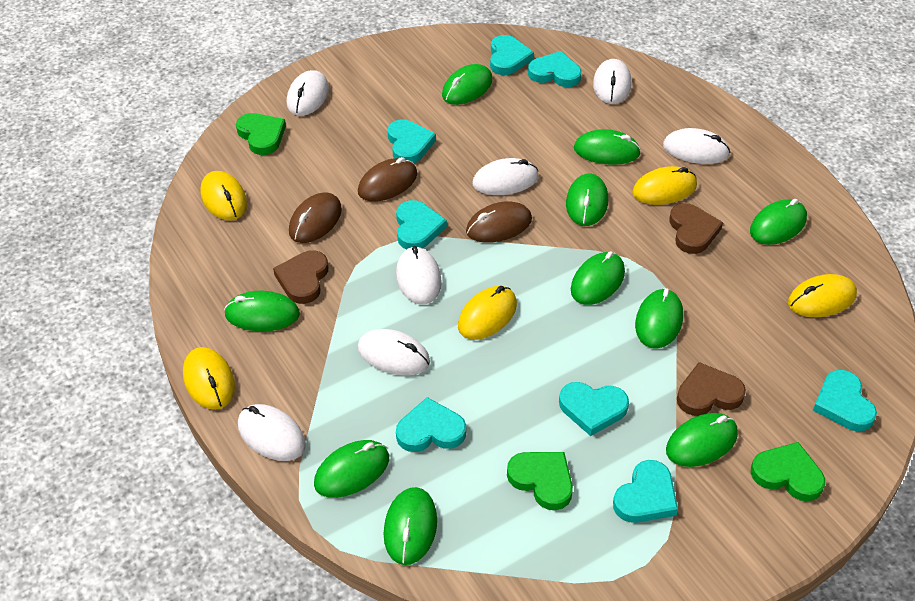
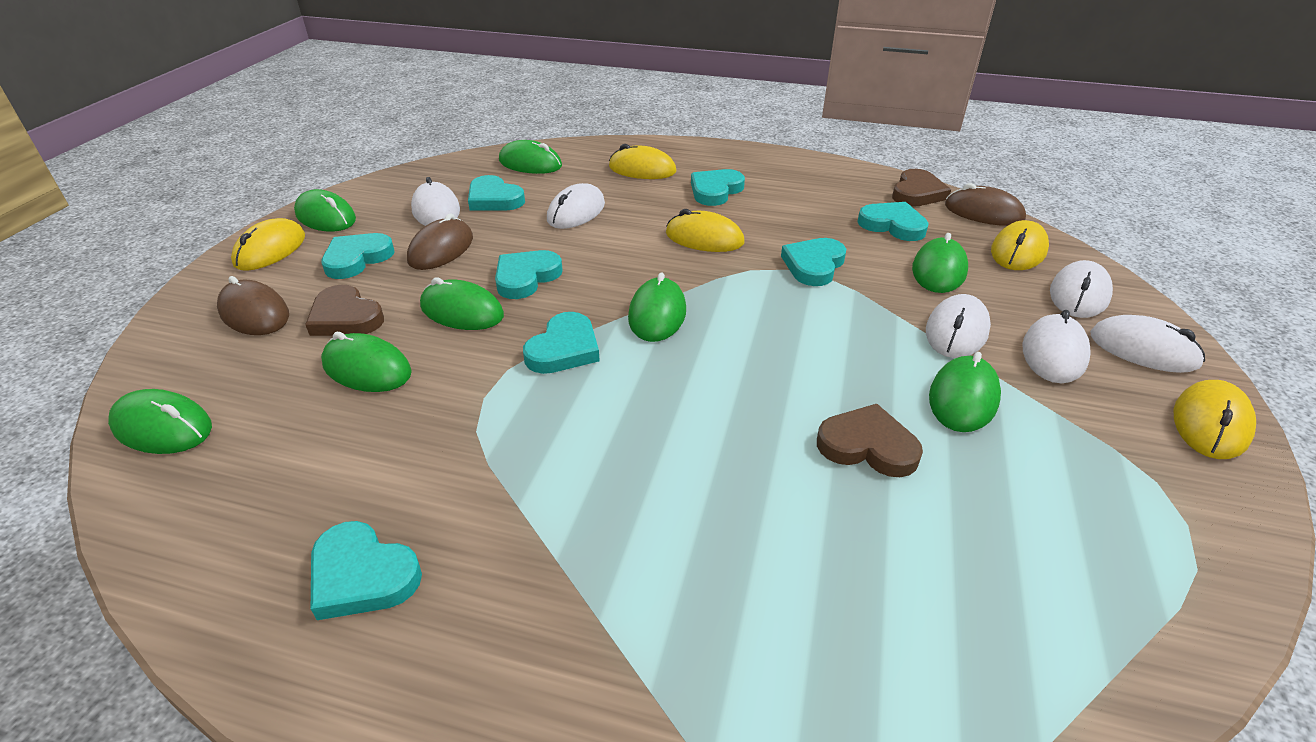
green heart: 3 -> 0
green mouse: 10 -> 8
white mouse: 7 -> 6

